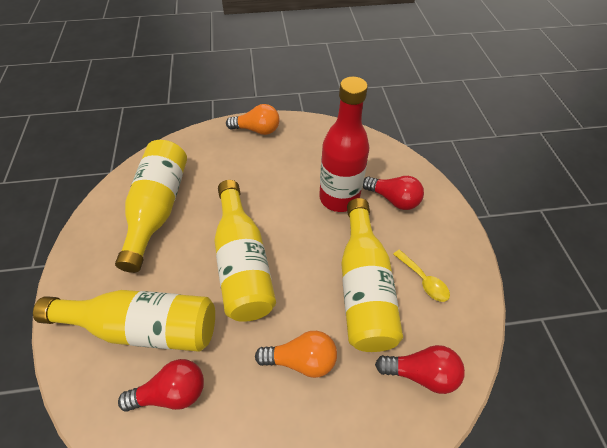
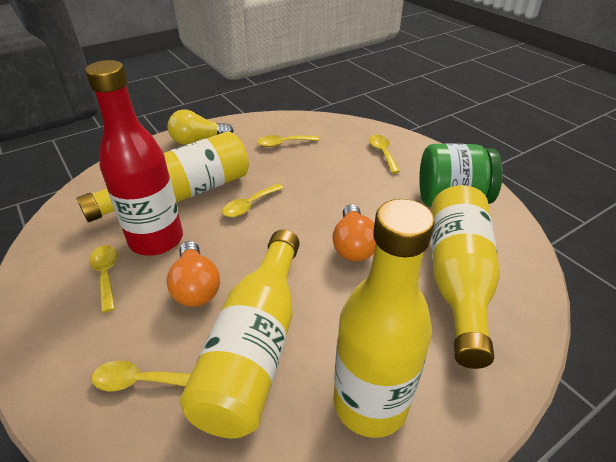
green jar: 0 -> 1
red light bulb: 3 -> 0
yellow light bulb: 0 -> 1
yellow spoon: 1 -> 5

